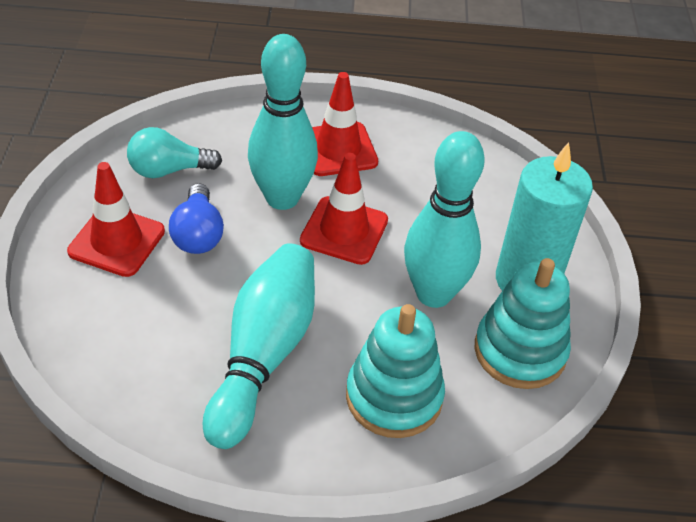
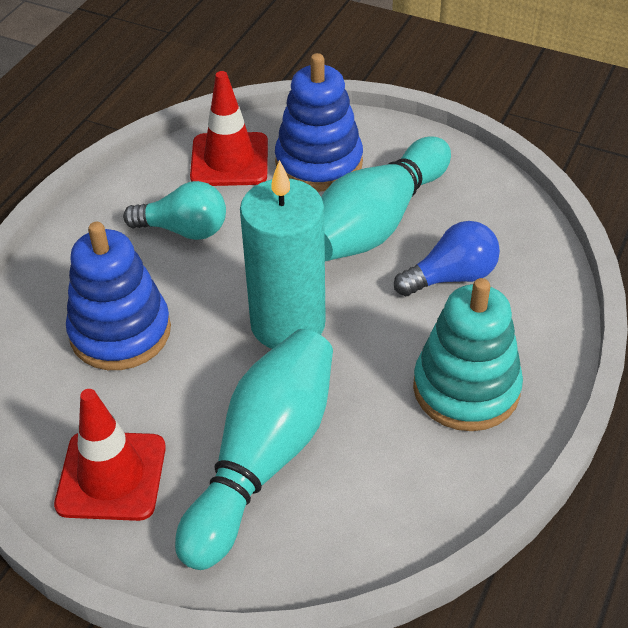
blue stacking toy: 0 -> 2
red traffic cone: 3 -> 2
turquoise bowling pin: 3 -> 2
turquoise stacking toy: 2 -> 1

